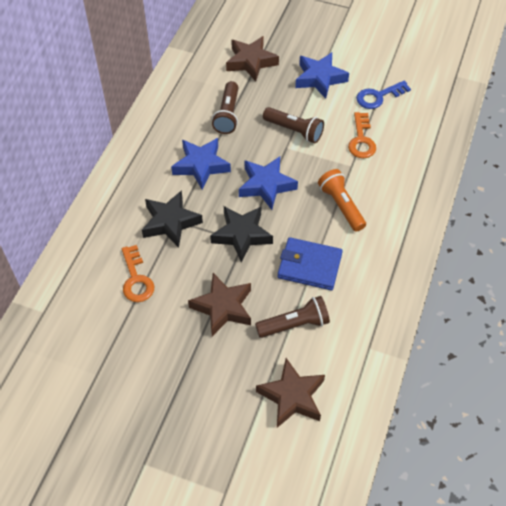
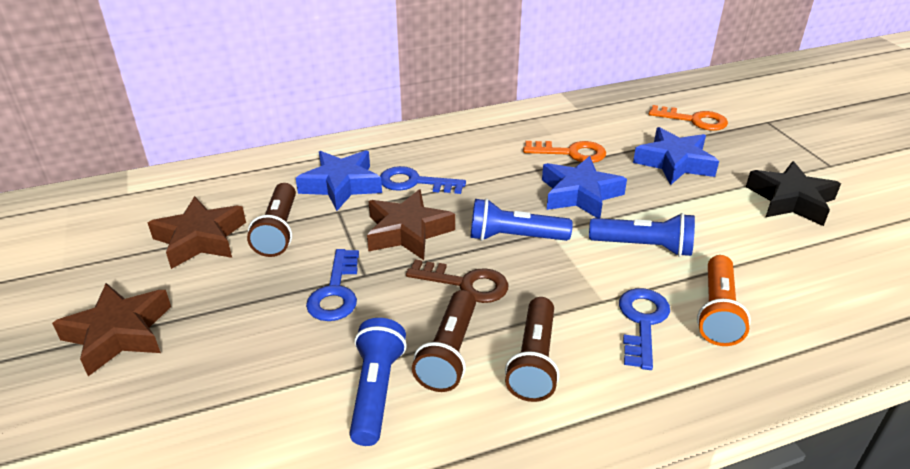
black star: 2 -> 1
blue flashlight: 0 -> 3
blue key: 1 -> 3
blue wallet: 1 -> 0
brown key: 0 -> 1

